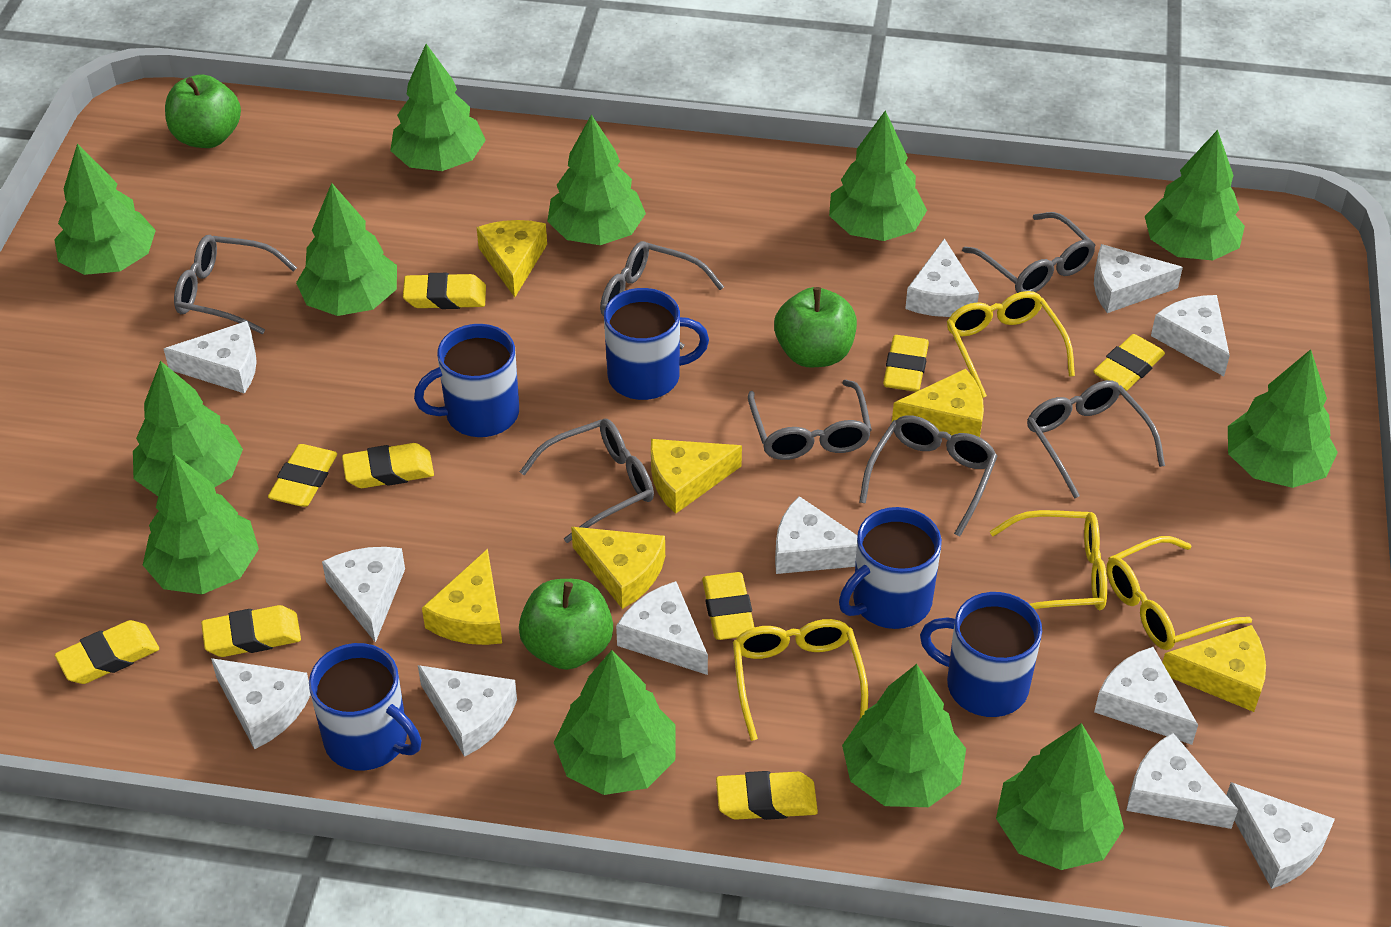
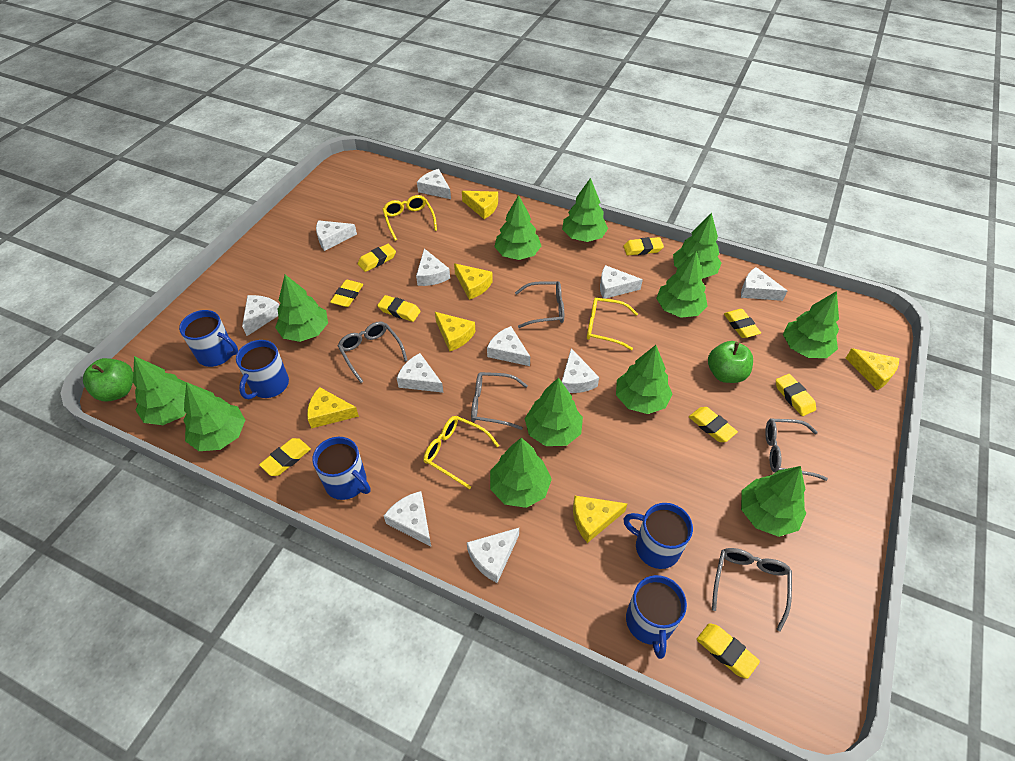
green apple: 3 -> 2
grey glasses: 7 -> 5
white cheese: 12 -> 11
yellow glasses: 4 -> 3

